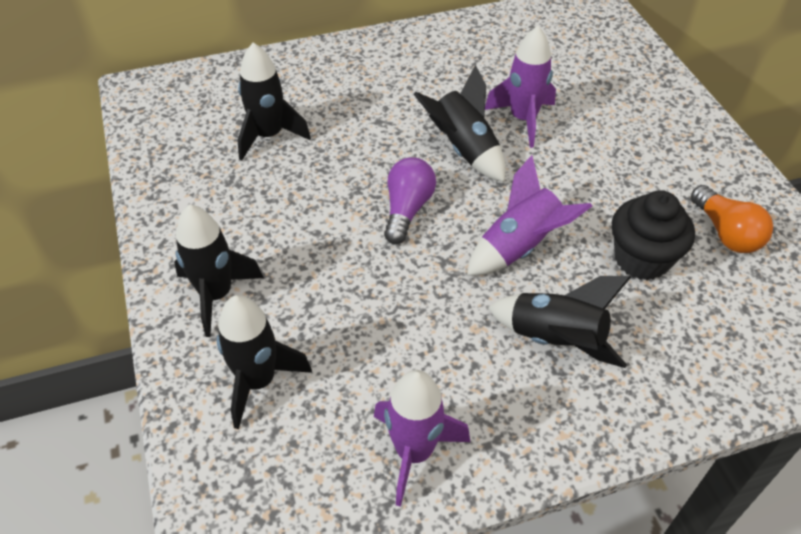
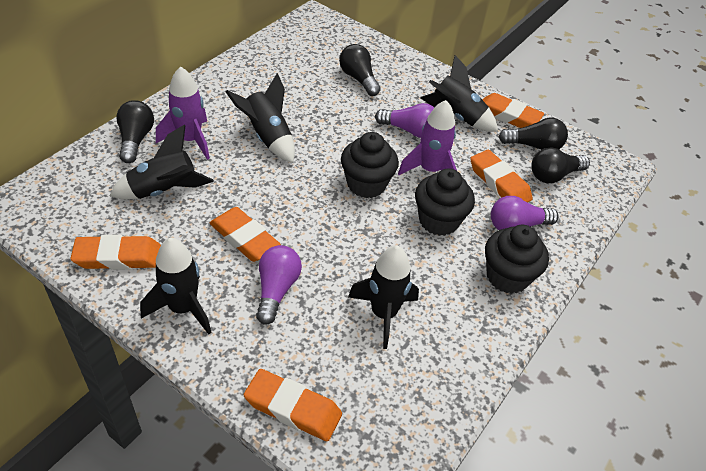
black cupcake: 1 -> 3
black light bulb: 0 -> 4
orange eraser: 0 -> 5
orange light bulb: 1 -> 0
purple light bulb: 1 -> 3
purple rocket: 3 -> 2

